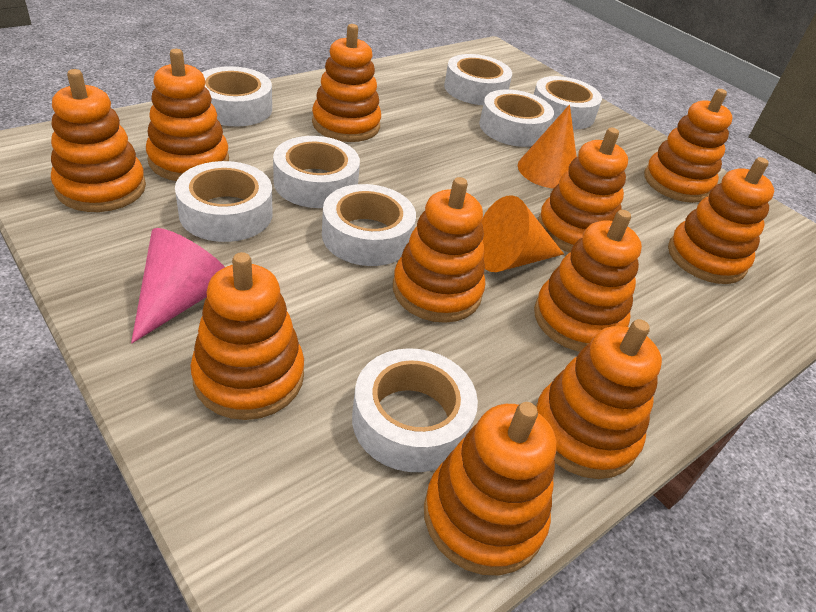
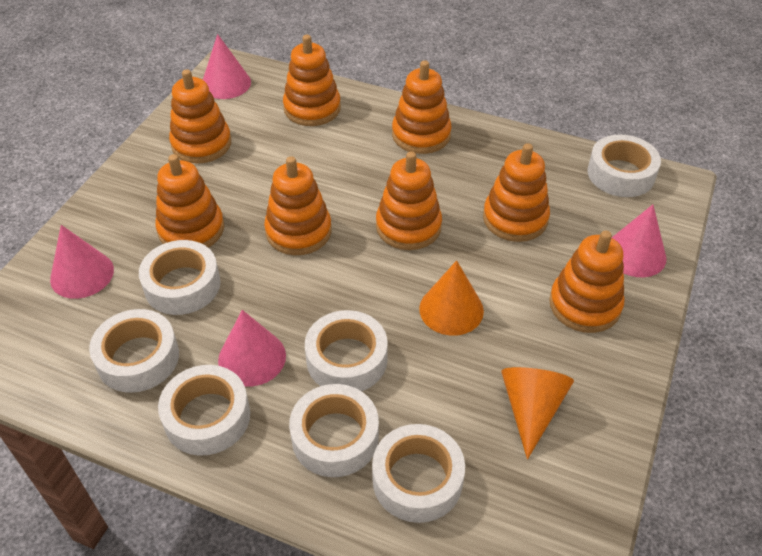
orange stacking toy: 11 -> 8
pink cone: 1 -> 4
white tape: 8 -> 7

